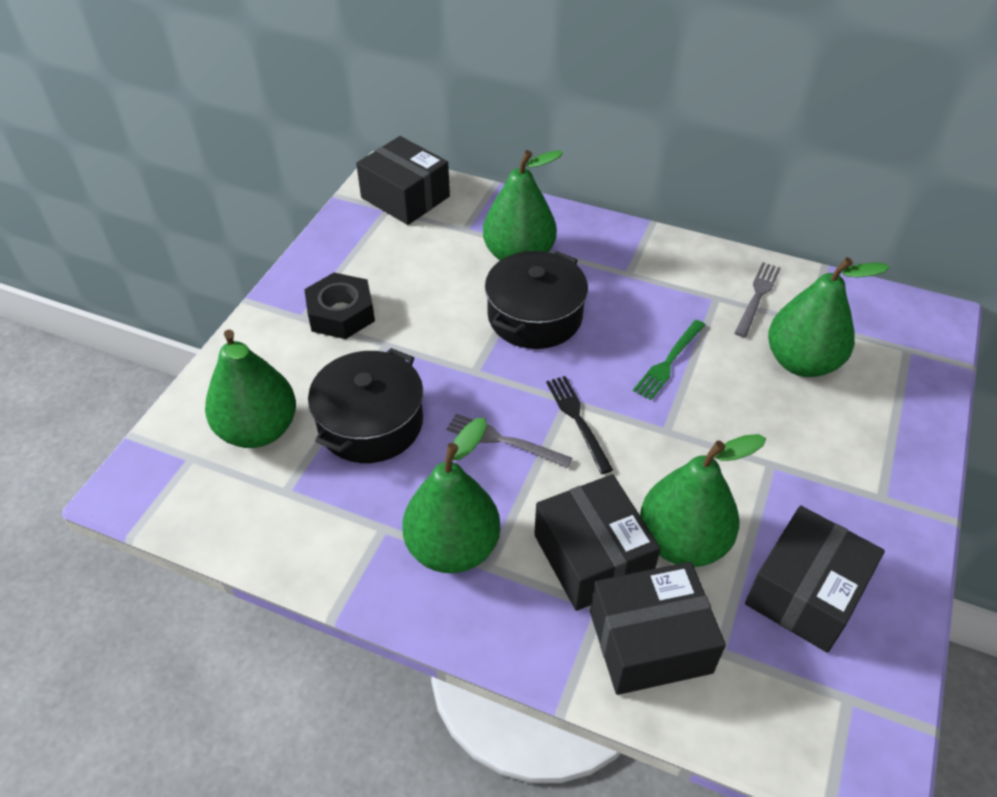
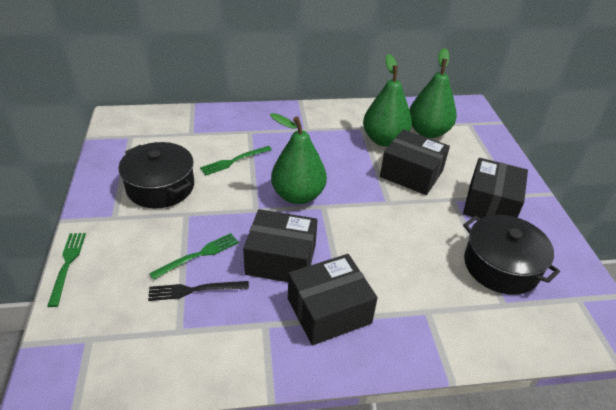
black nut: 1 -> 0
green fork: 1 -> 3
green pear: 5 -> 3
grey fork: 2 -> 0

